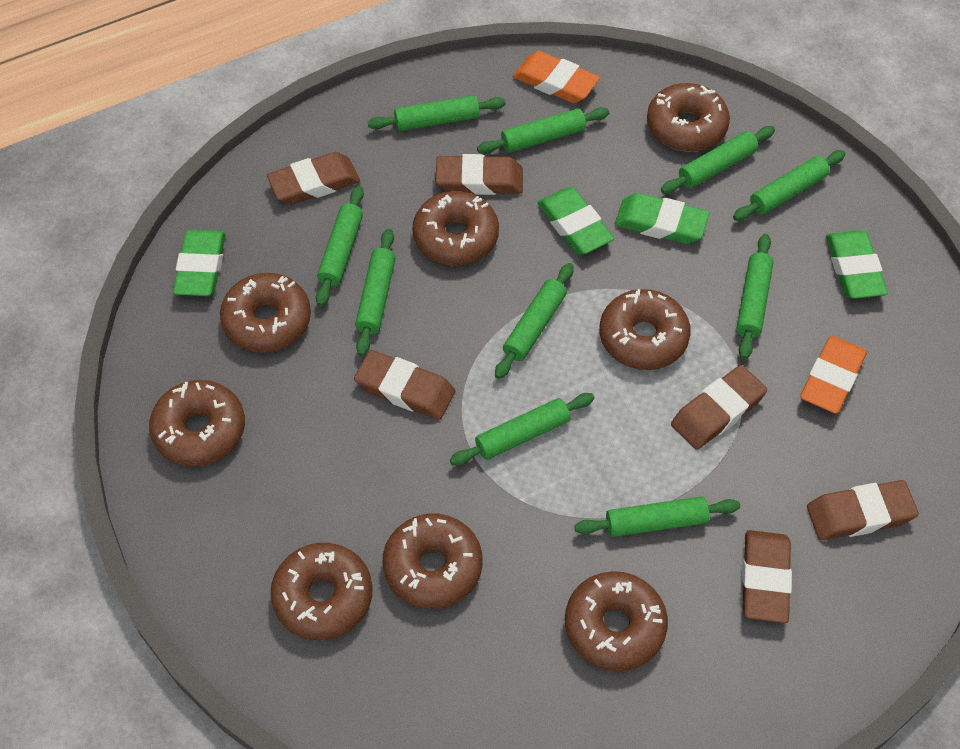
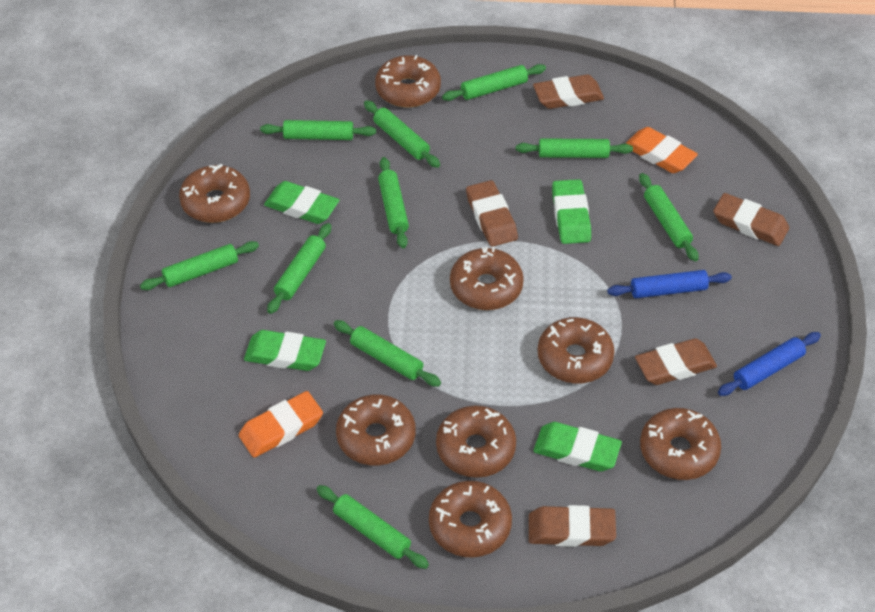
blue rolling pin: 0 -> 2
brown eraser: 6 -> 5

